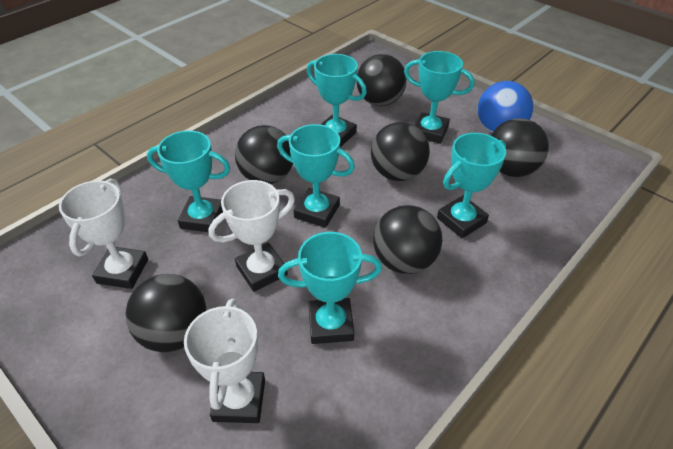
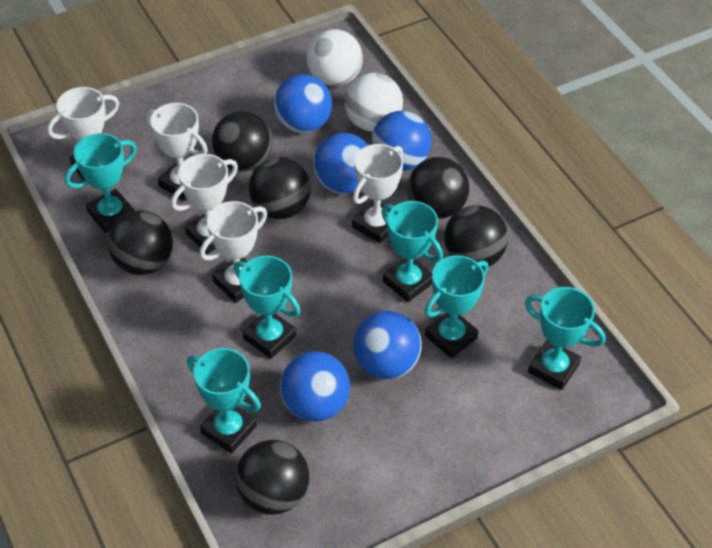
blue ball: 1 -> 5
white ball: 0 -> 2
white trophy: 3 -> 5

